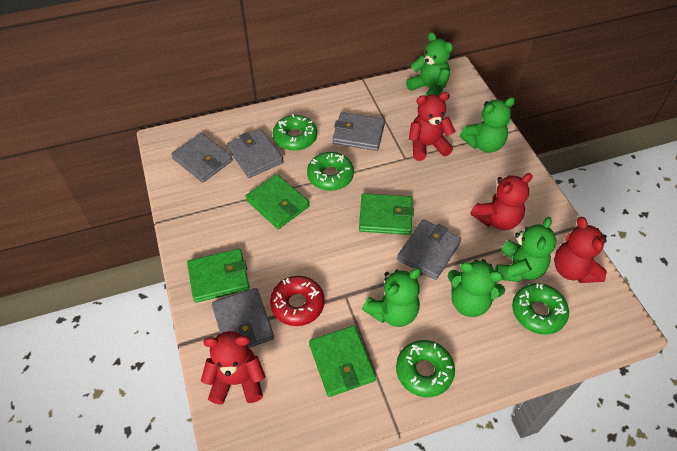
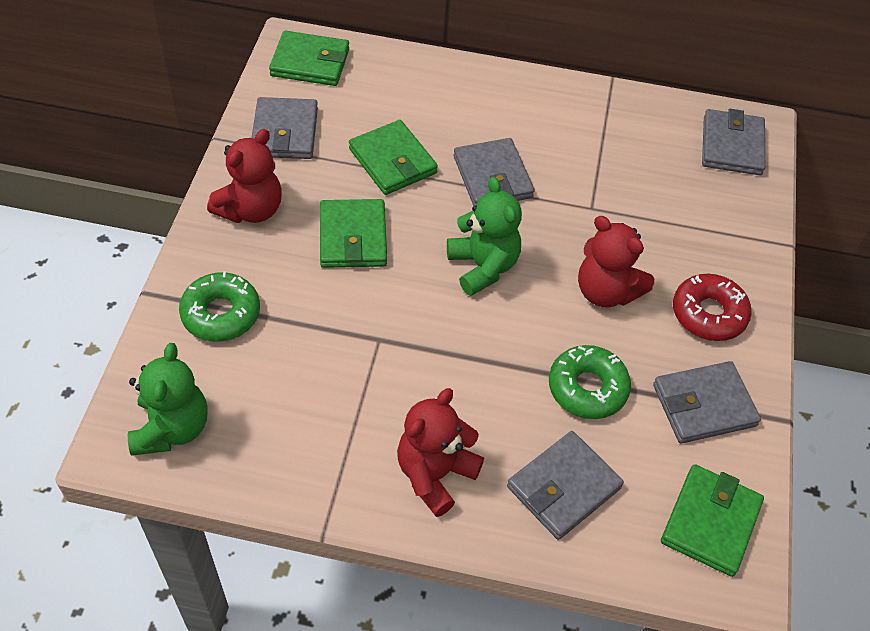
green donut: 4 -> 2
green teddy bear: 5 -> 2
red teddy bear: 4 -> 3

